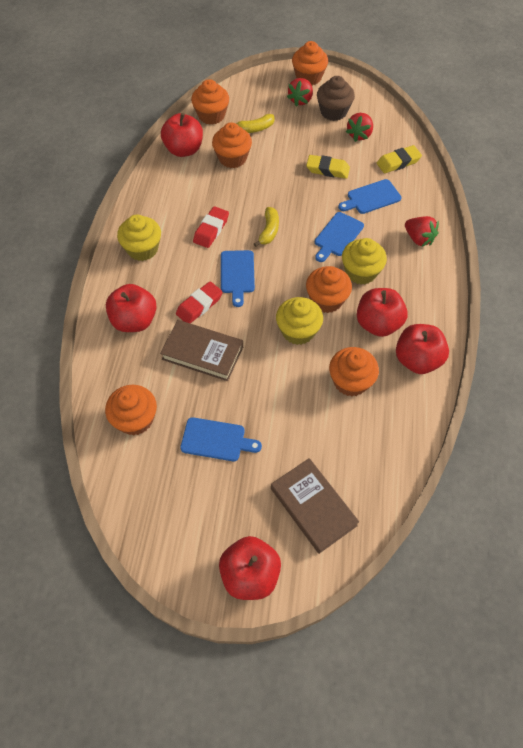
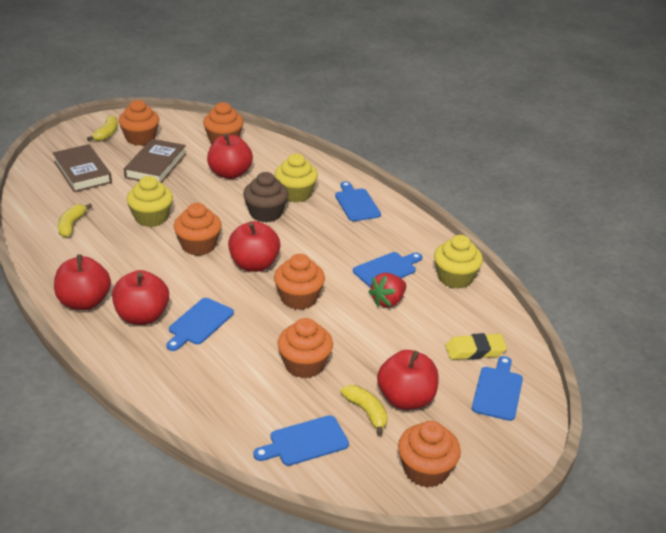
blue cutting board: 4 -> 5
red eraser: 2 -> 0
red strawberry: 3 -> 1
yellow banana: 2 -> 3
yellow eraser: 2 -> 1

